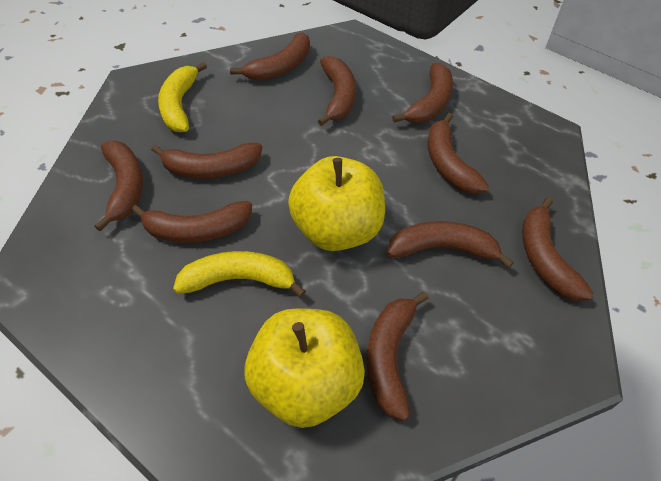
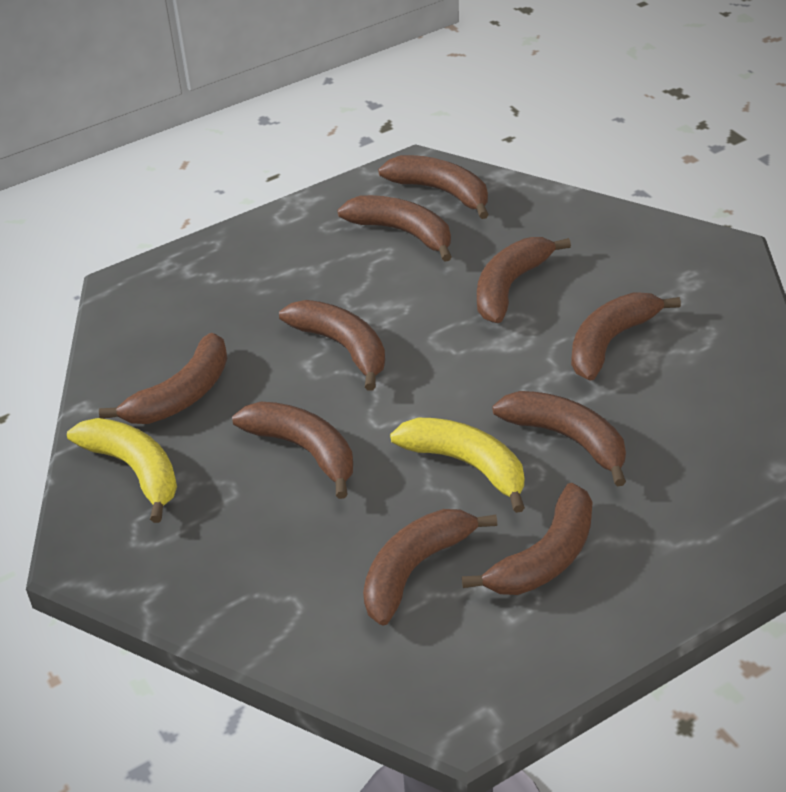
yellow apple: 2 -> 0

